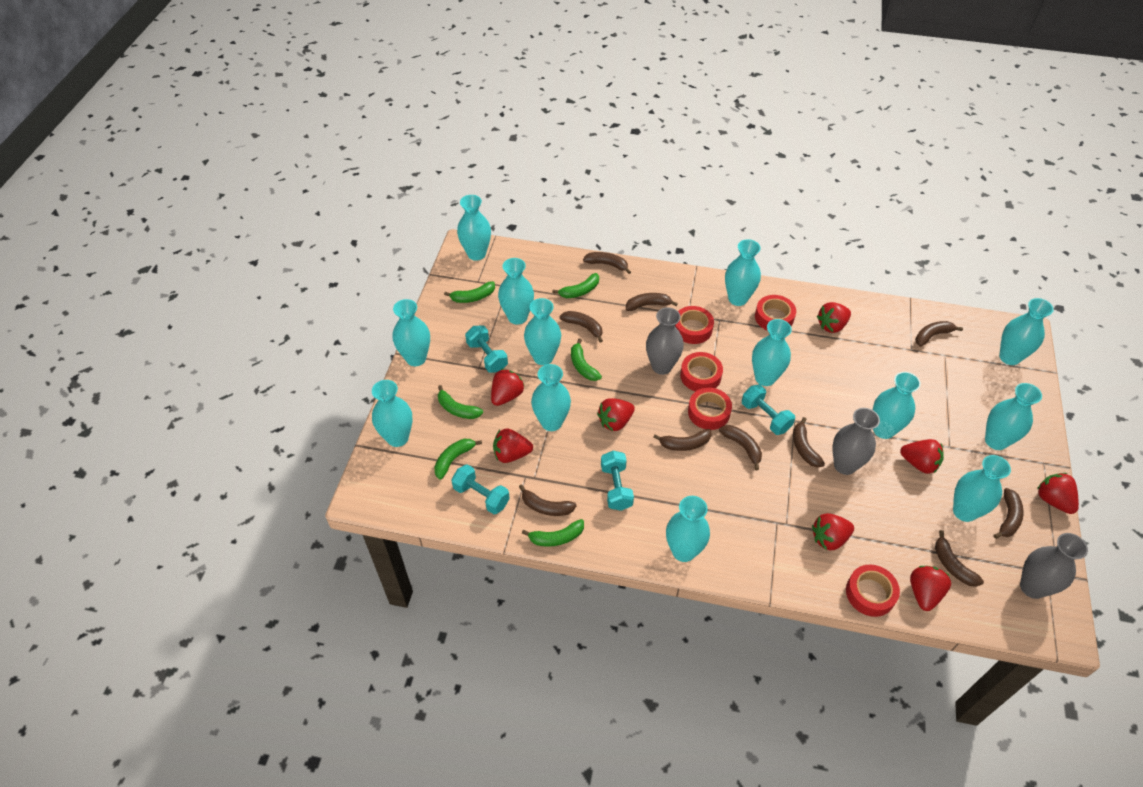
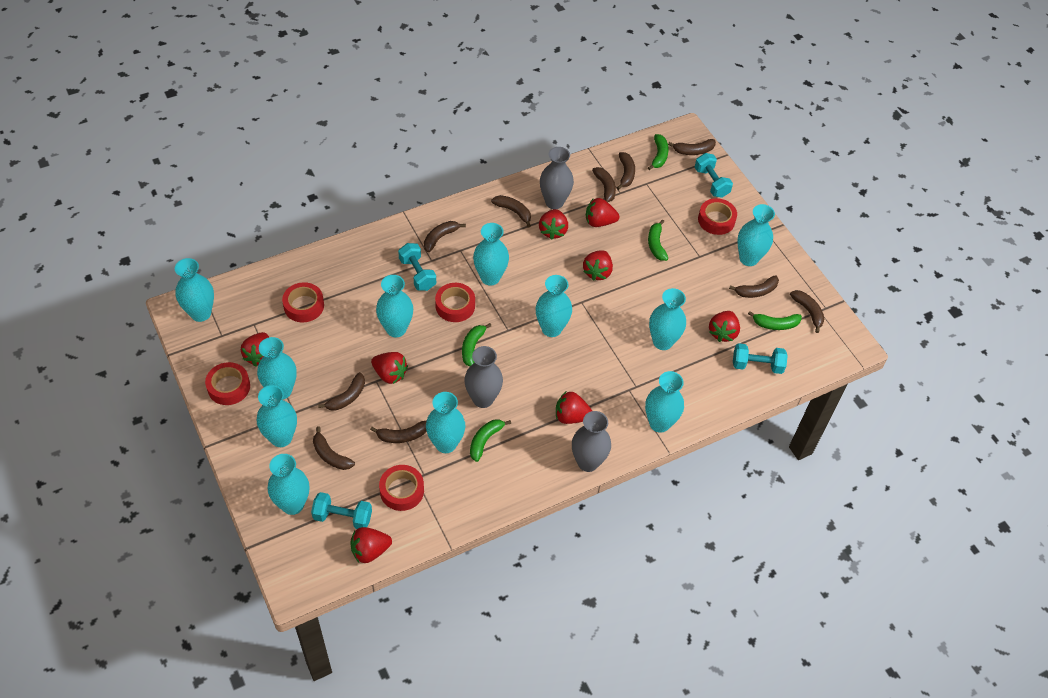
green banana: 6 -> 5
turquoise vase: 13 -> 11

